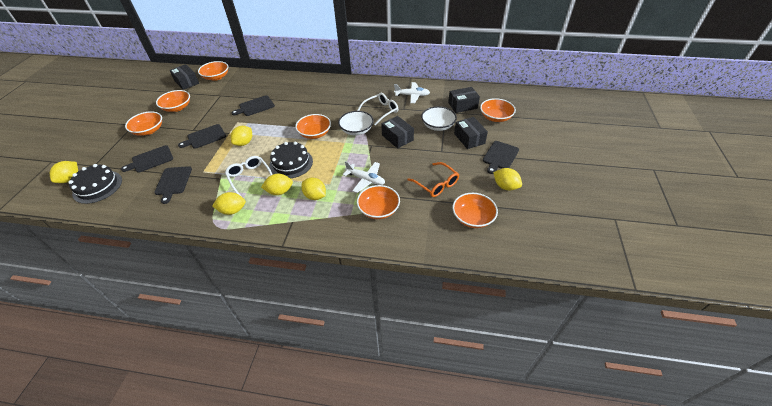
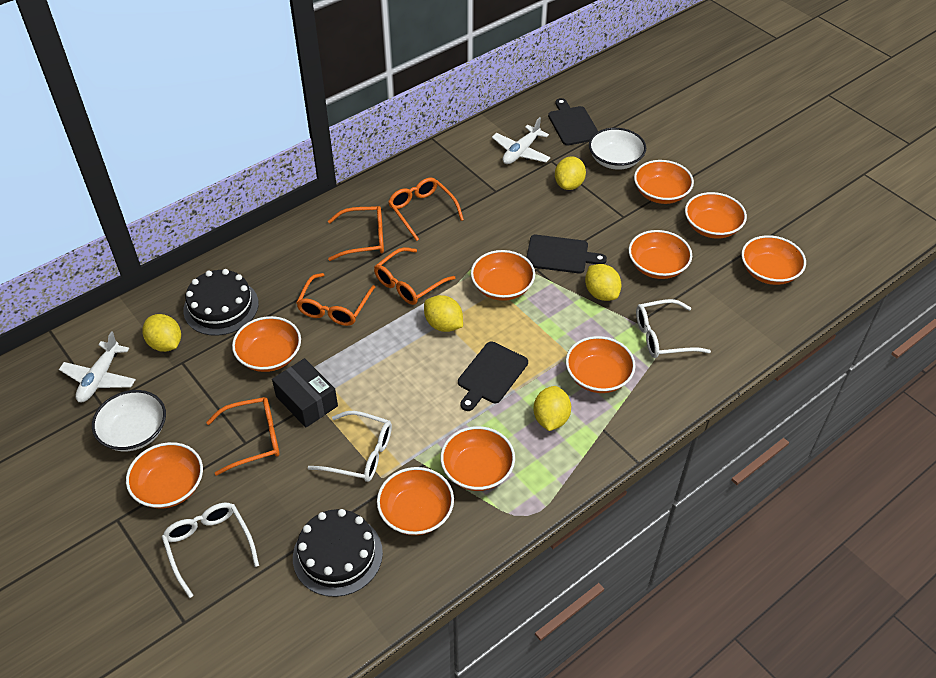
black box: 4 -> 1
black cutting board: 5 -> 3
orange bowl: 7 -> 10
orange glasses: 1 -> 5
white glasses: 2 -> 3
yellow lemon: 6 -> 5

